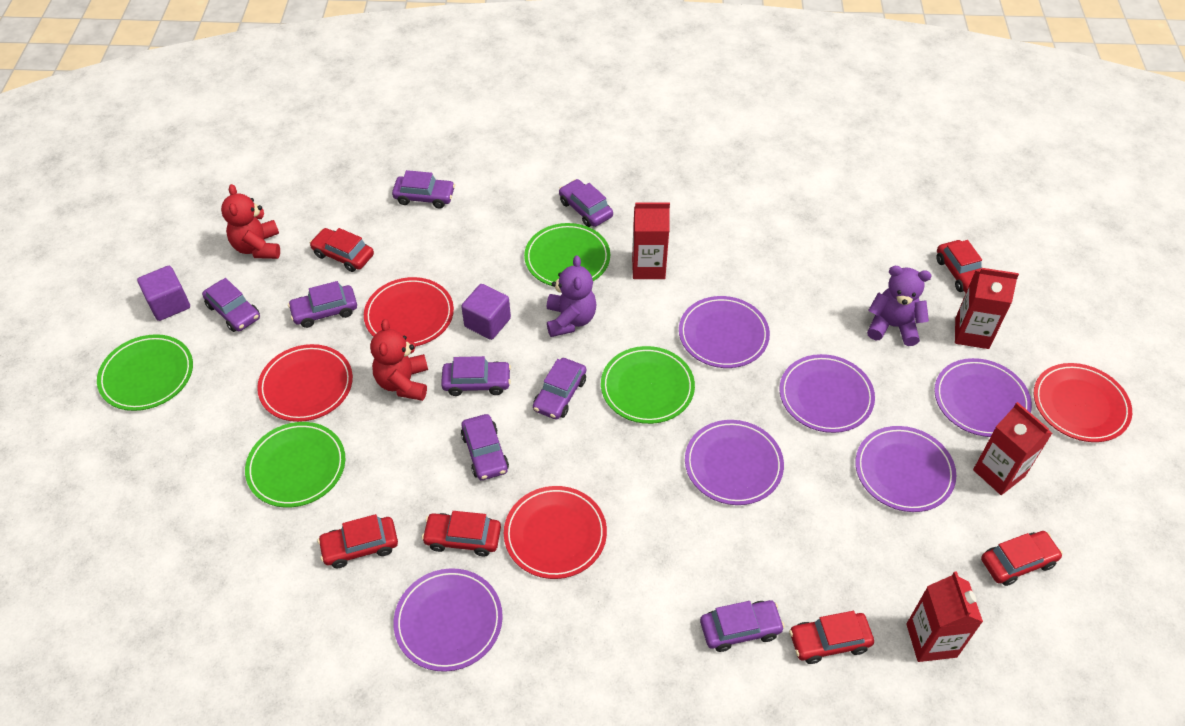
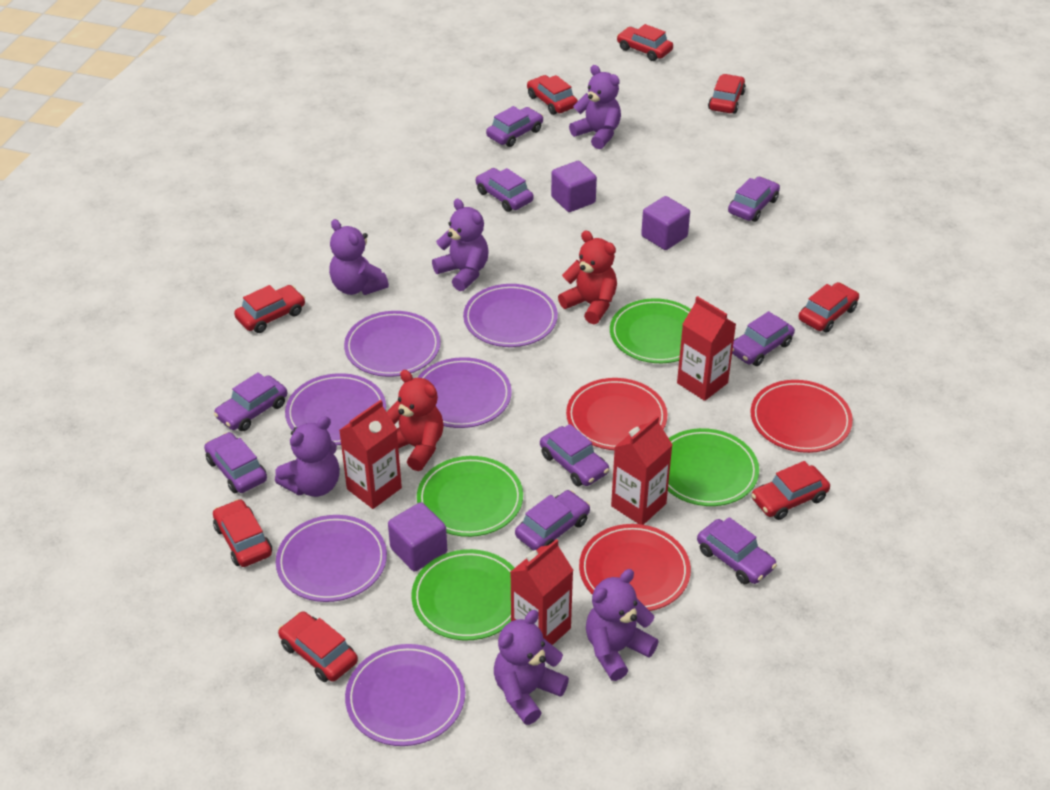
purple car: 8 -> 9
purple cube: 2 -> 3
purple teddy bear: 2 -> 6
red car: 6 -> 8
red plate: 4 -> 3

